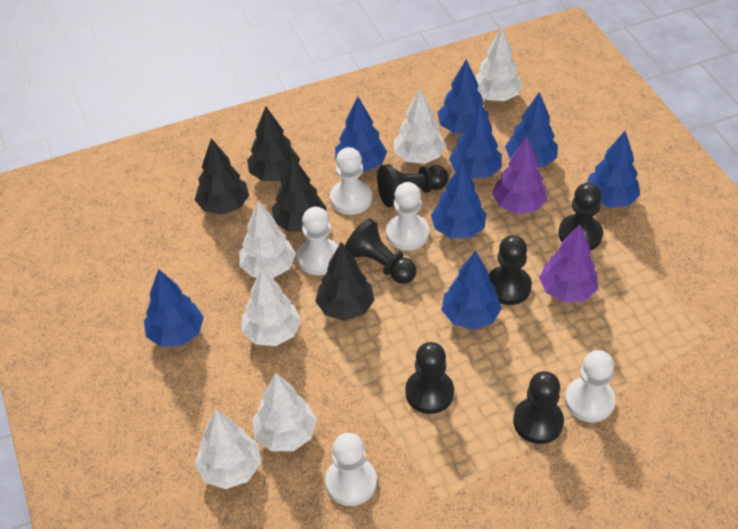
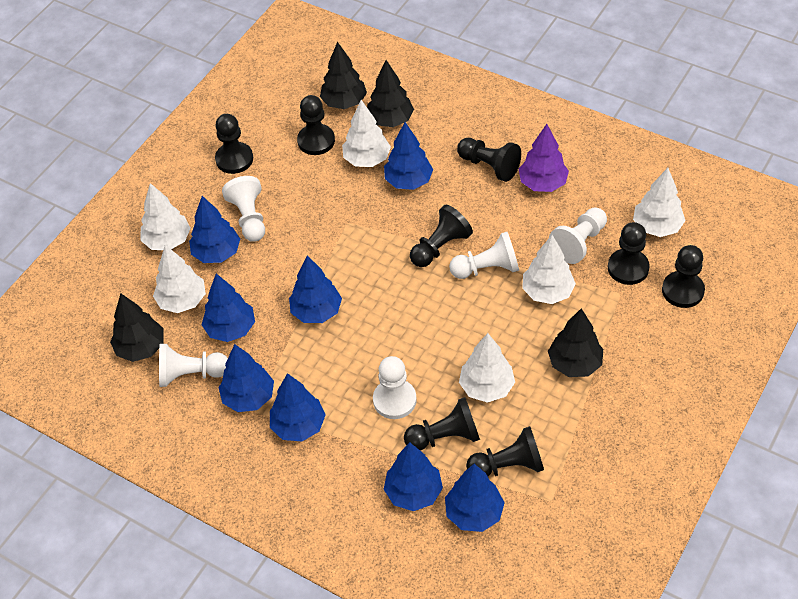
black pawn: 6 -> 8
purple tree: 2 -> 1

